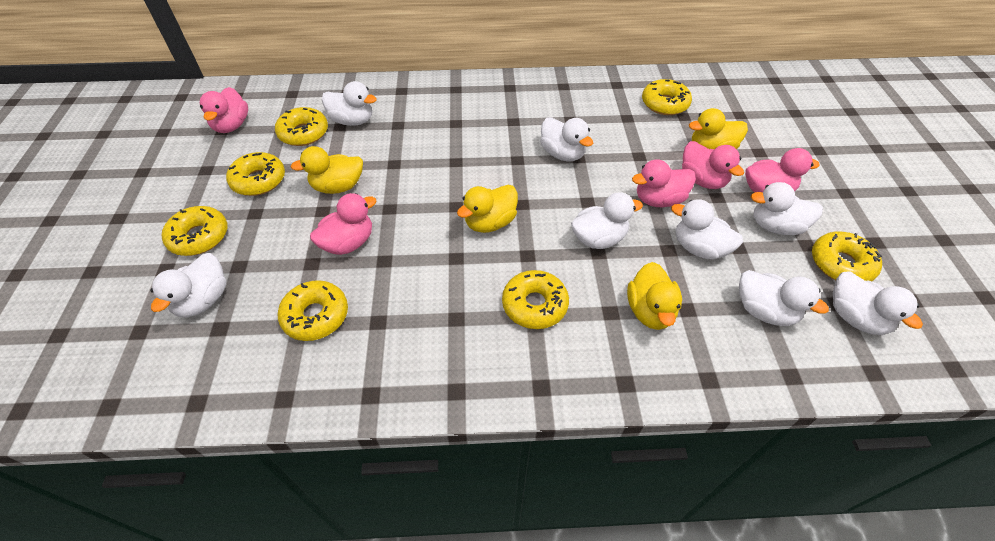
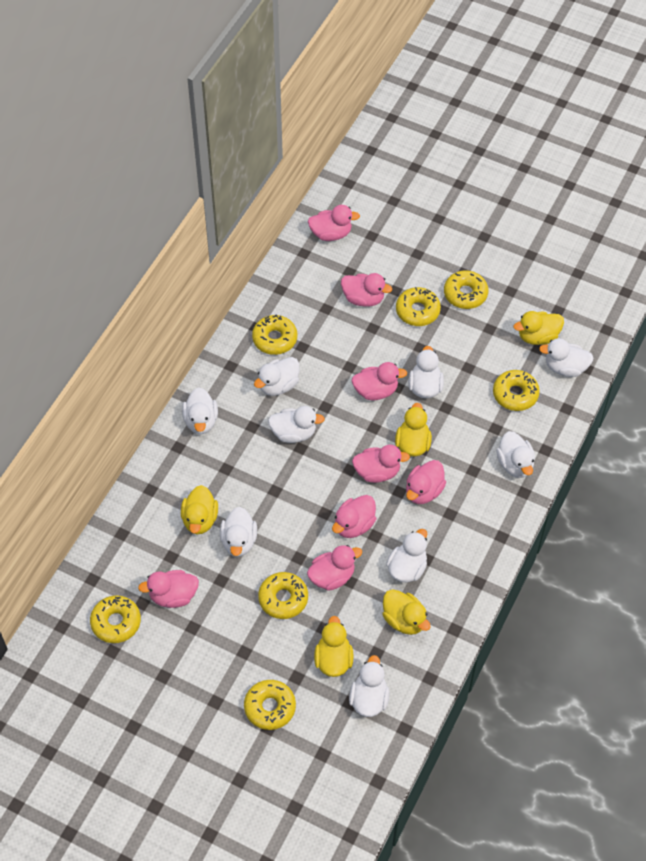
pink duck: 5 -> 8
white duck: 8 -> 9
yellow duck: 4 -> 5

